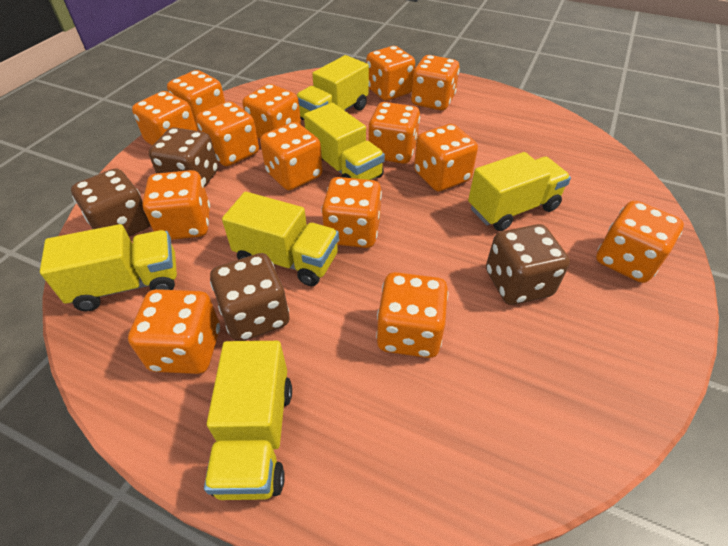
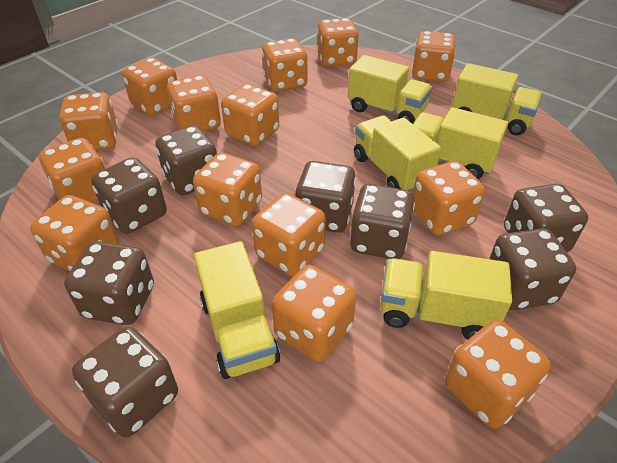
brown dice: 4 -> 8

